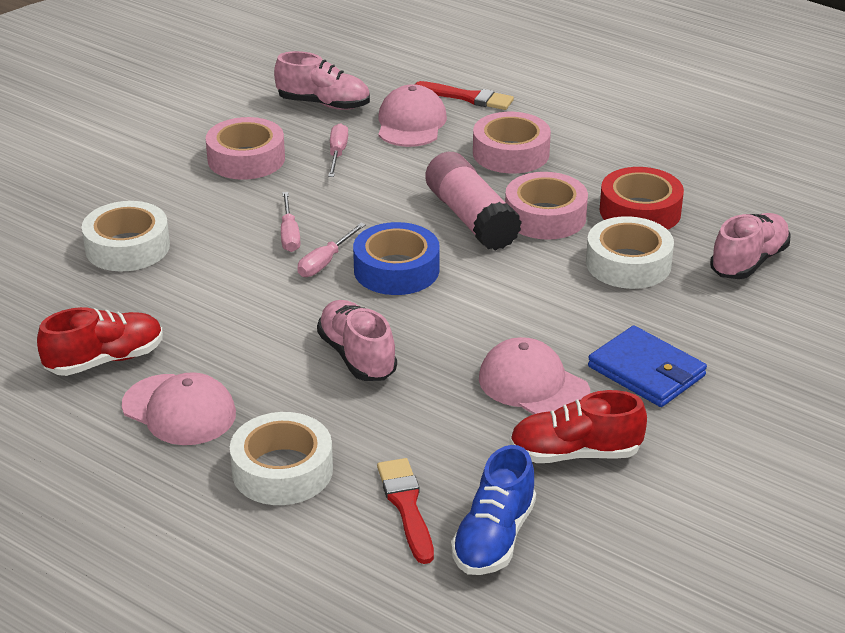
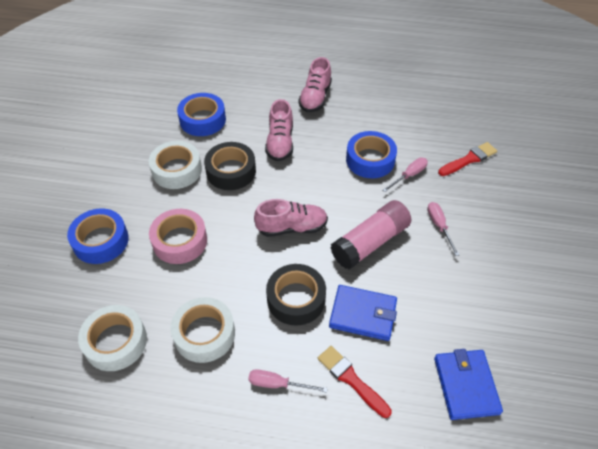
black tape: 0 -> 2
blue shoe: 1 -> 0
blue tape: 1 -> 3
blue wallet: 1 -> 2
pink cap: 3 -> 0
pink tape: 3 -> 1
red shoe: 2 -> 0
red tape: 1 -> 0

